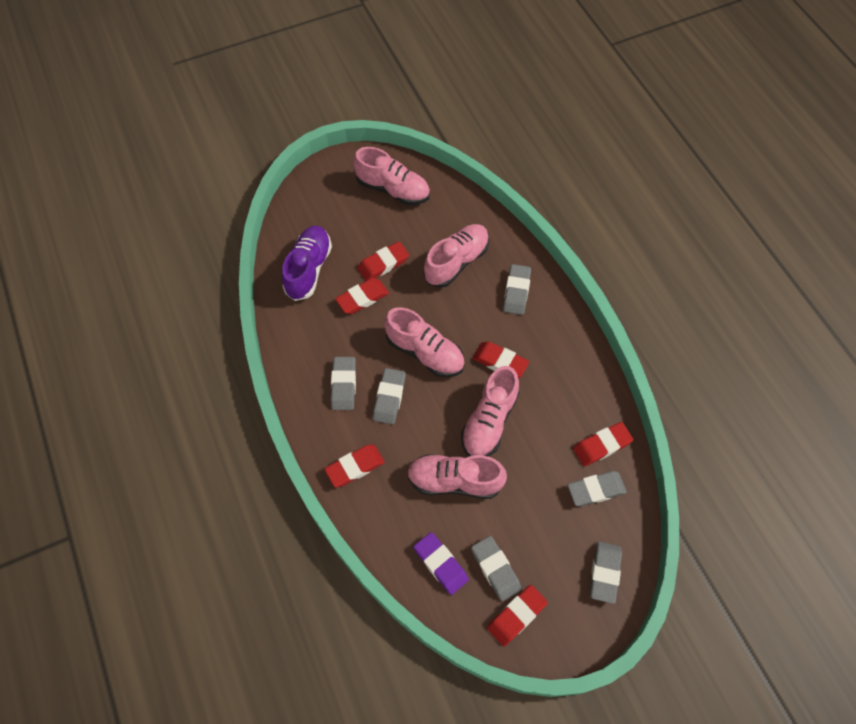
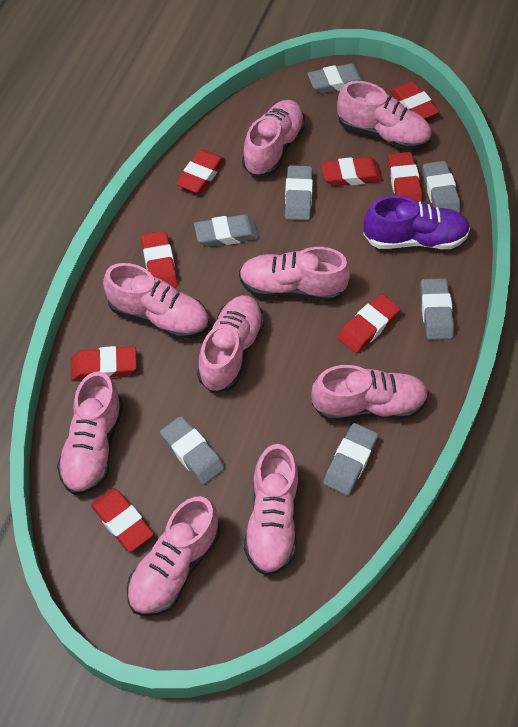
grey eraser: 6 -> 7
pink shoe: 5 -> 9
purple eraser: 1 -> 0
red eraser: 6 -> 8

